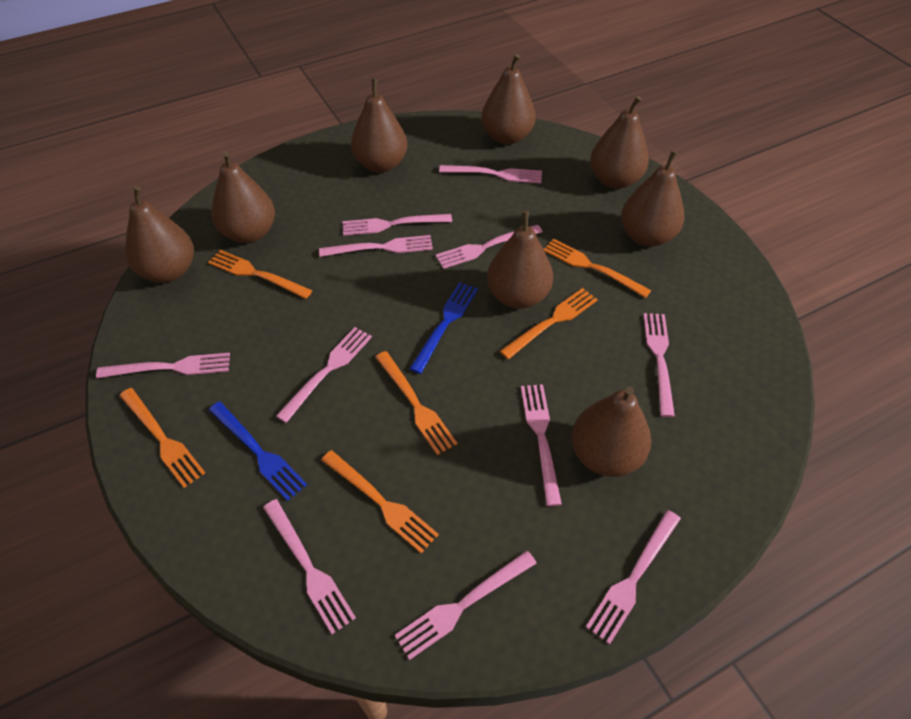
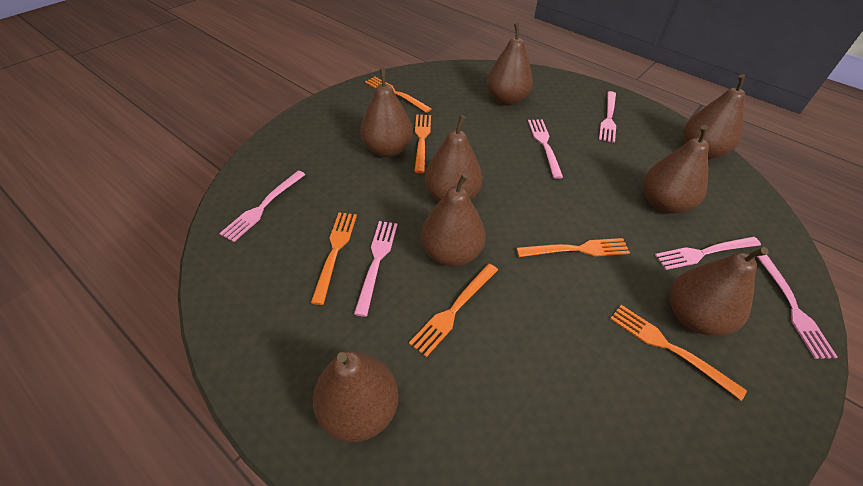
blue fork: 2 -> 0
pink fork: 11 -> 6

